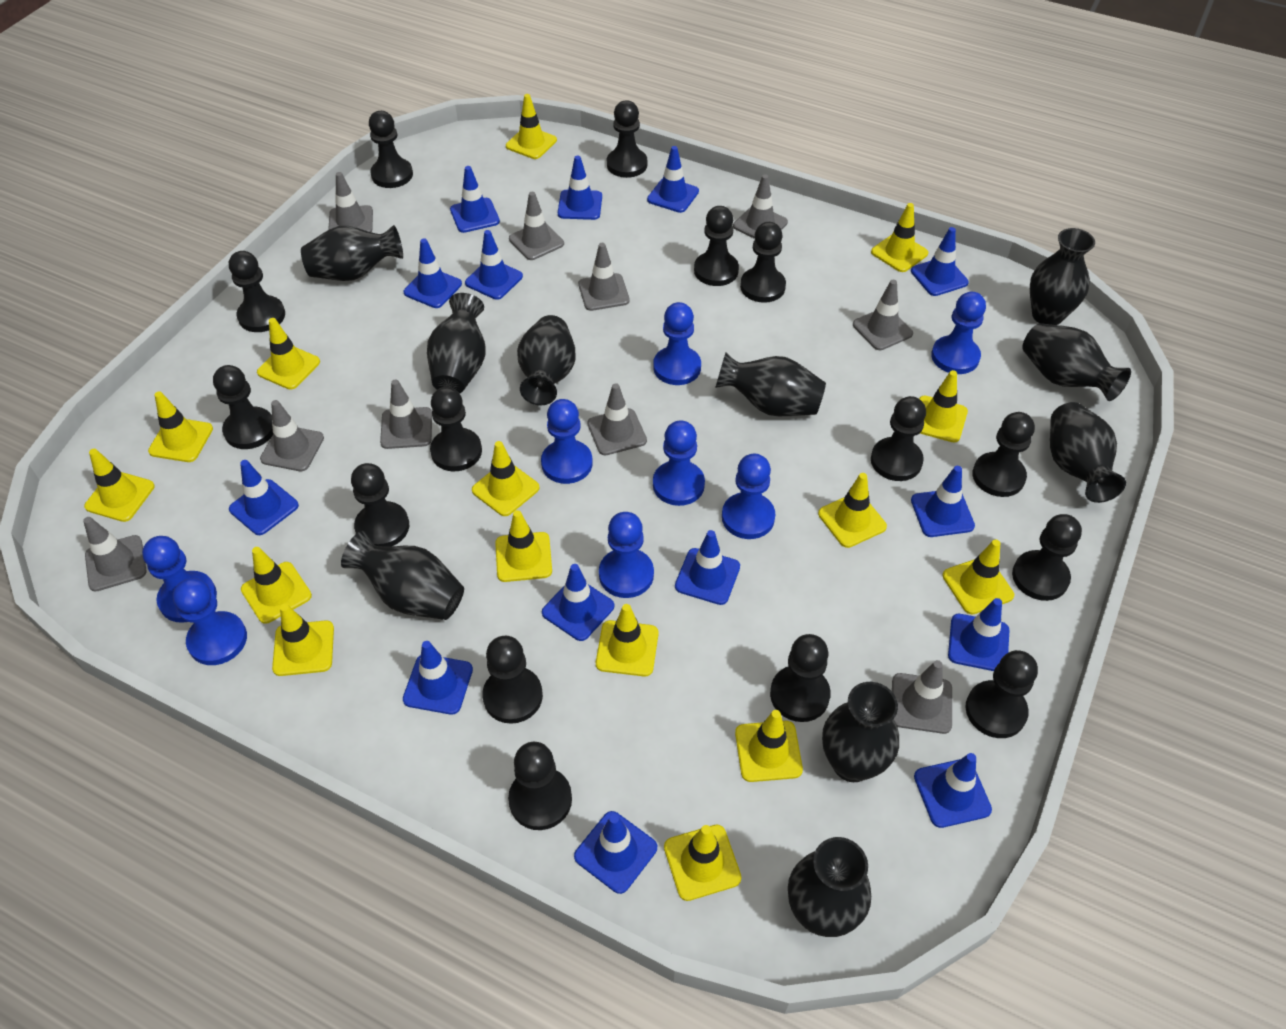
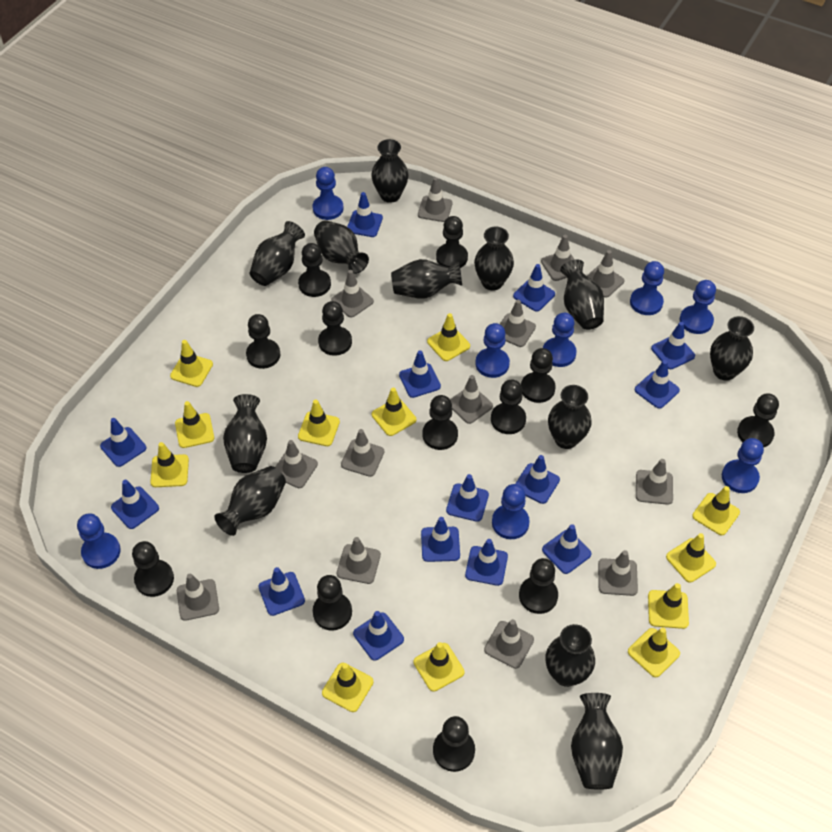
black pawn: 15 -> 12
black vase: 10 -> 12
grey traffic cone: 10 -> 13
yellow traffic cone: 15 -> 12

